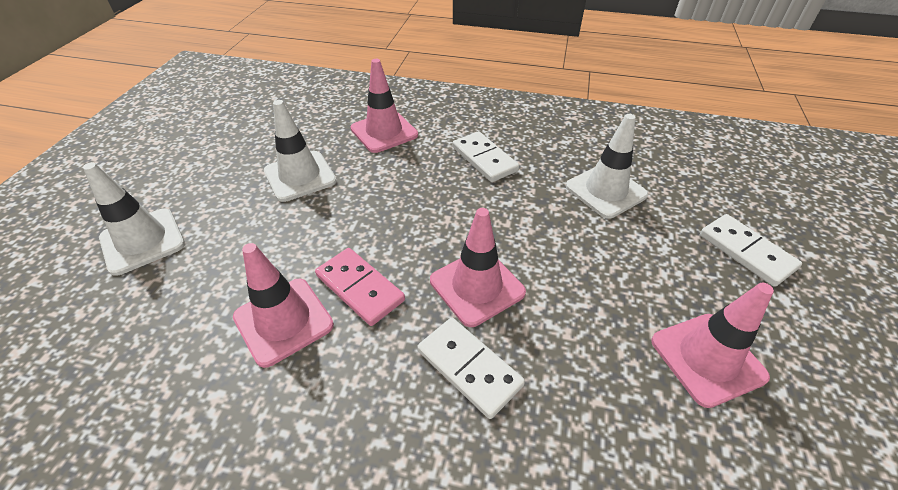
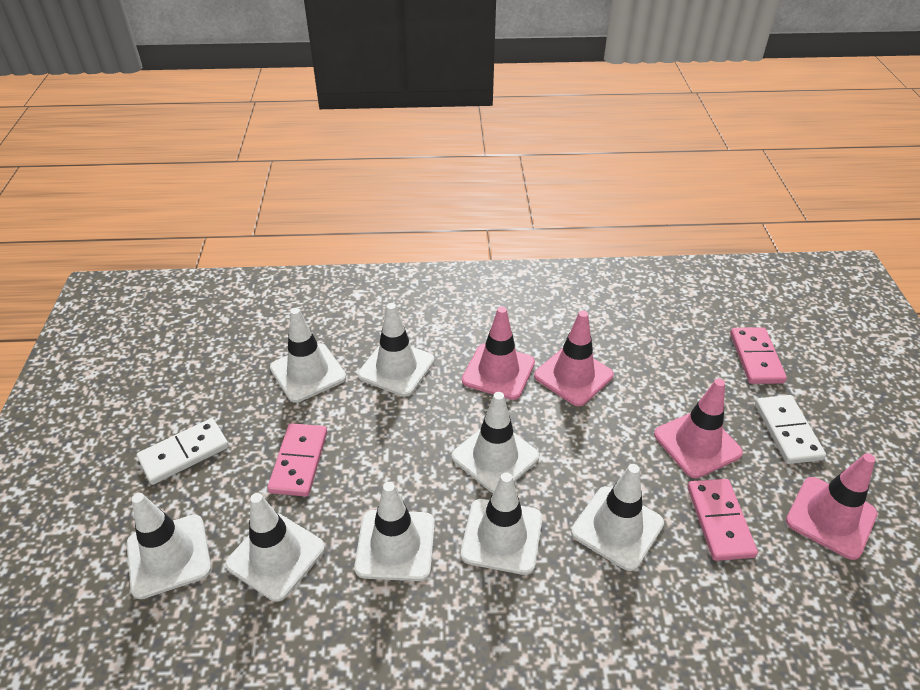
pink domino: 1 -> 3
white domino: 3 -> 2
white traffic cone: 3 -> 8

